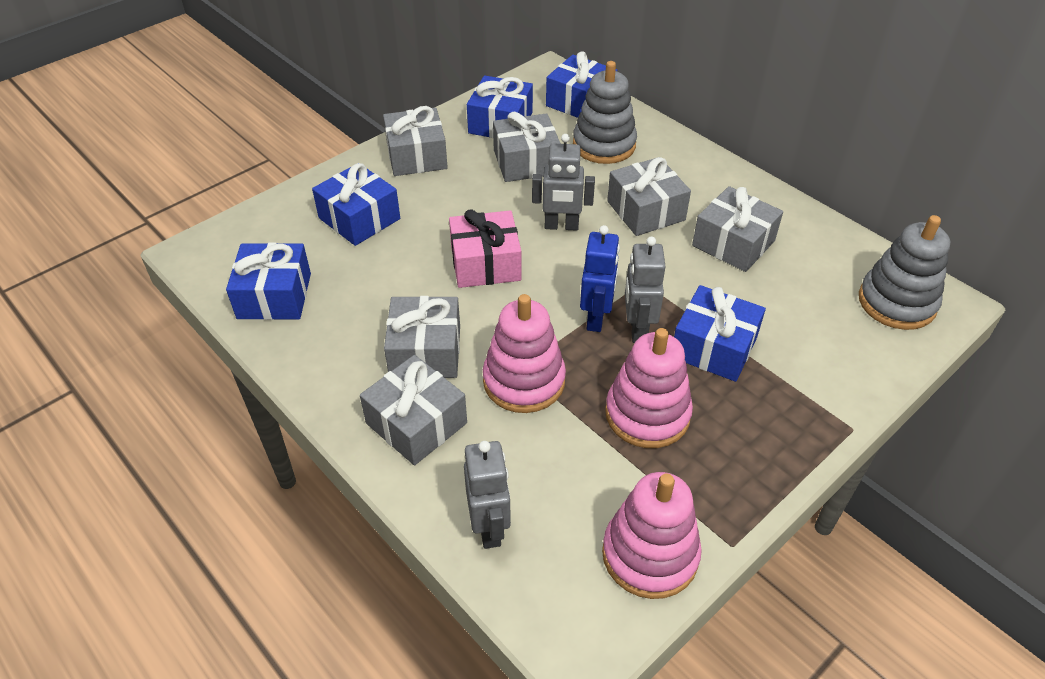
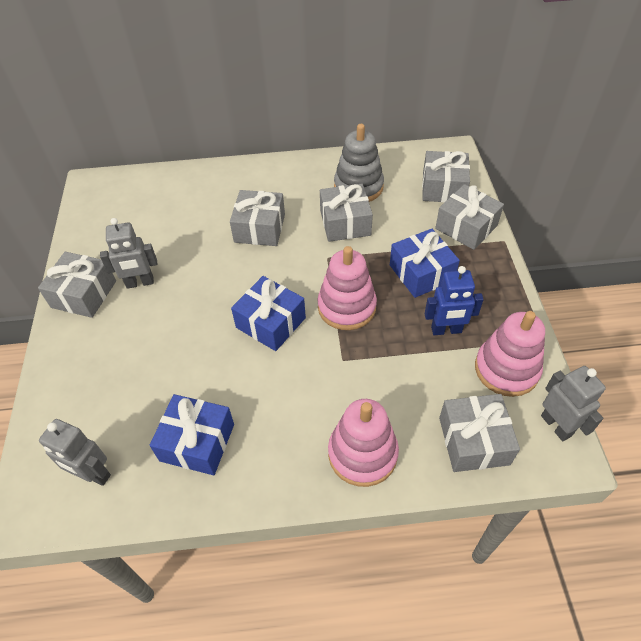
blue gift: 5 -> 3
grey stacking toy: 2 -> 1
pink gift: 1 -> 0

